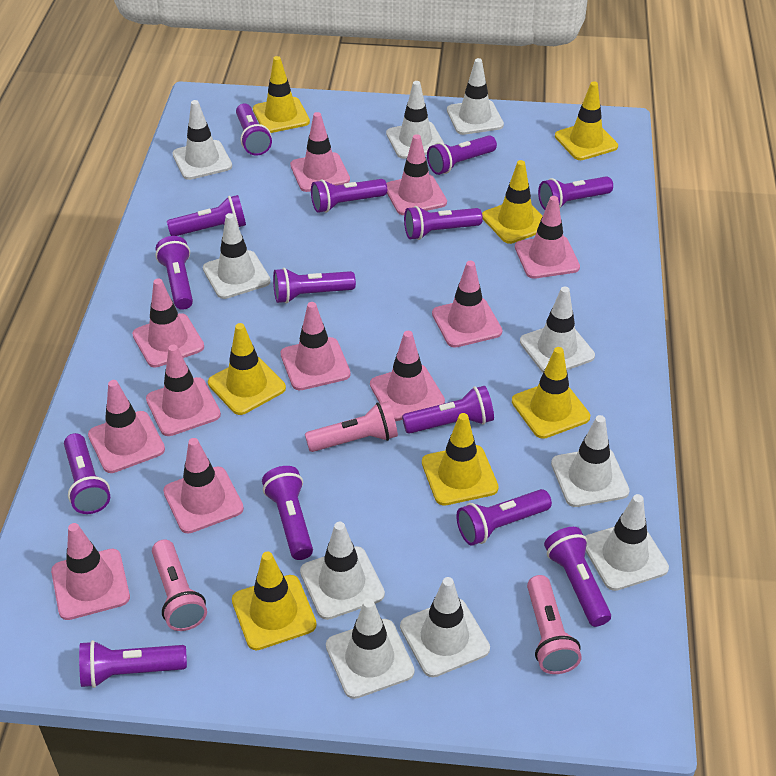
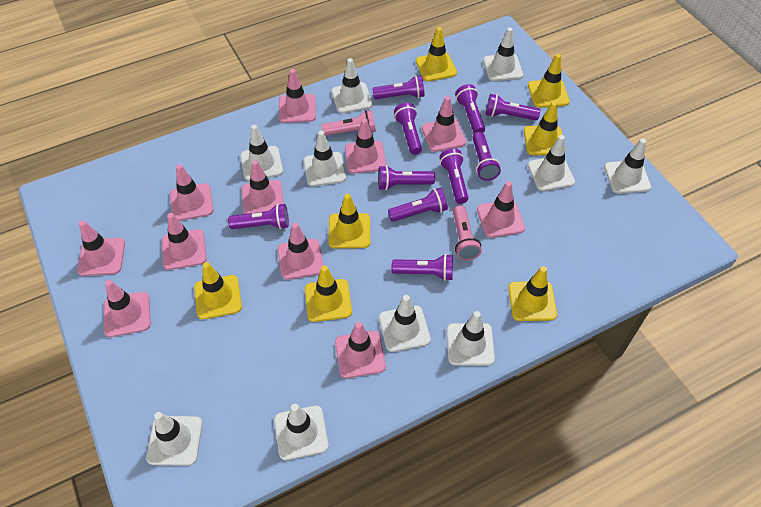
pink flashlight: 3 -> 2
purple flashlight: 14 -> 10

